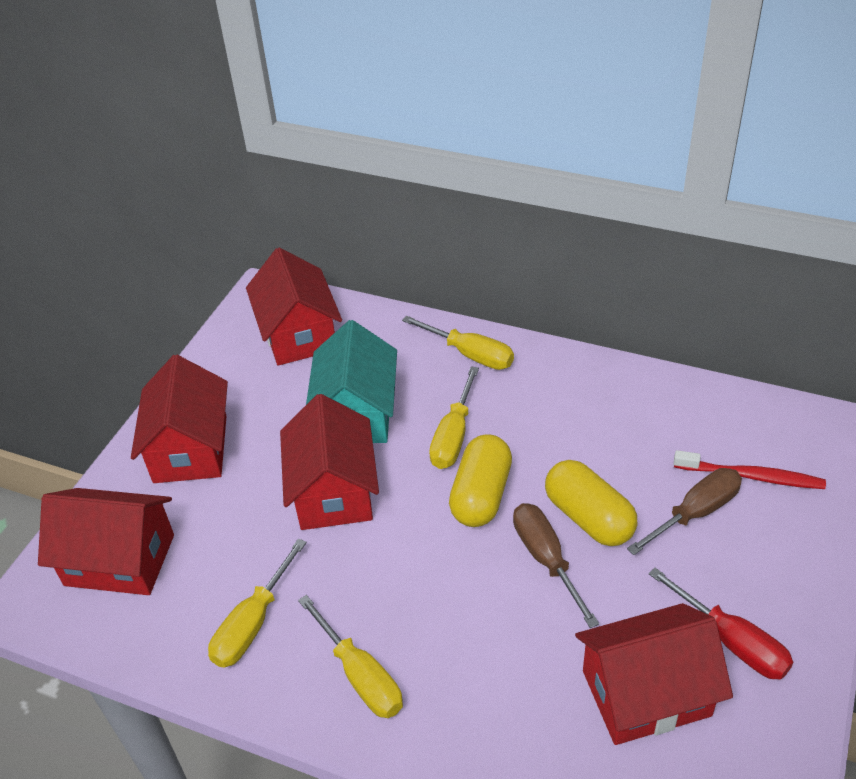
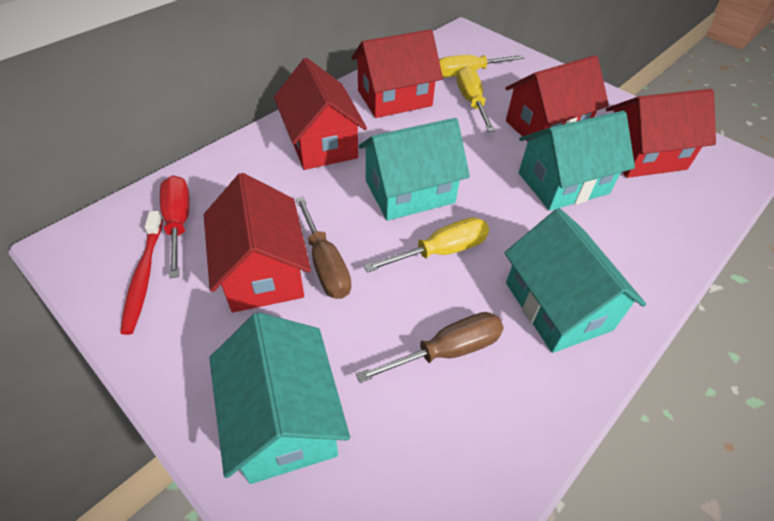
turquoise house: 1 -> 4
yellow capsule: 2 -> 0
yellow screwdriver: 4 -> 3

